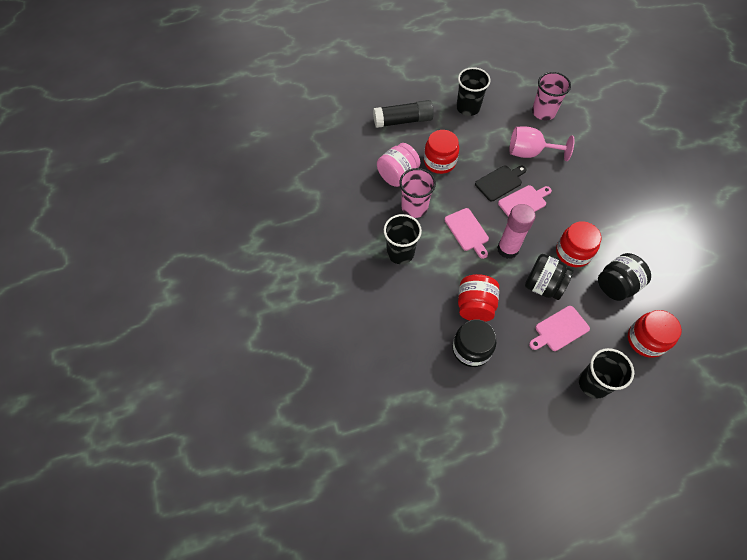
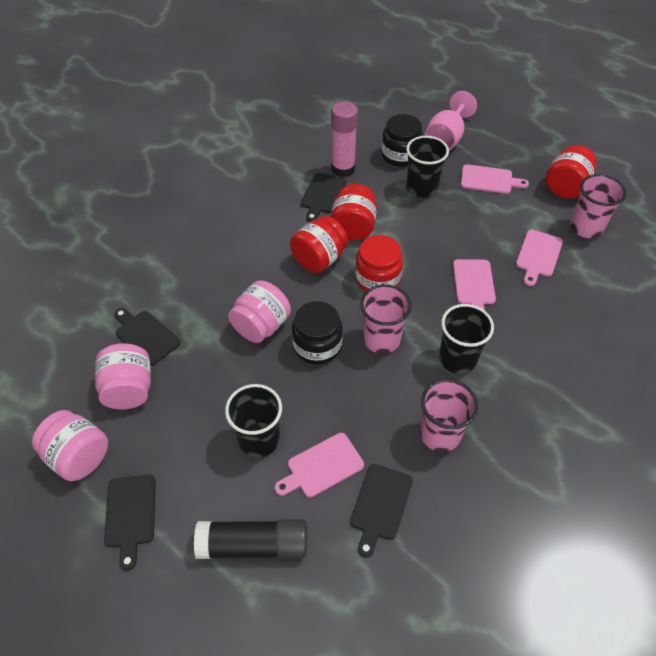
black cutting board: 1 -> 4
black jar: 3 -> 2
pink cup: 2 -> 3
pink cutting board: 3 -> 4
pink jar: 1 -> 3

